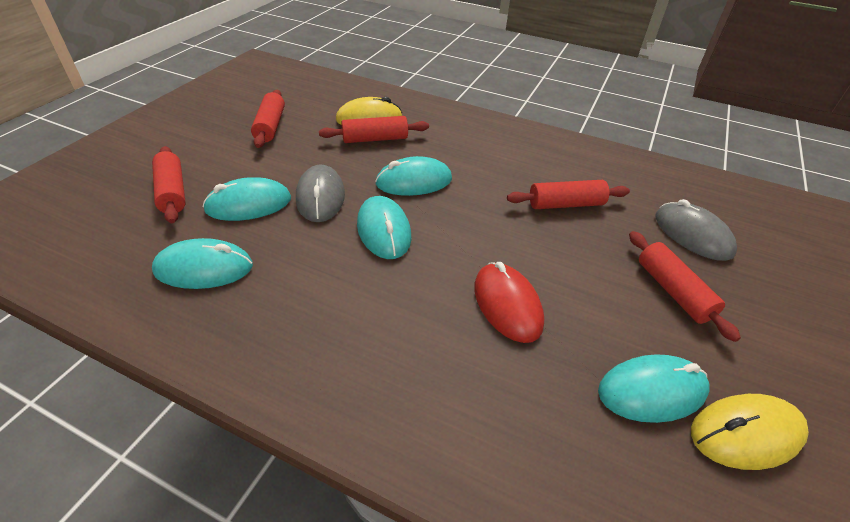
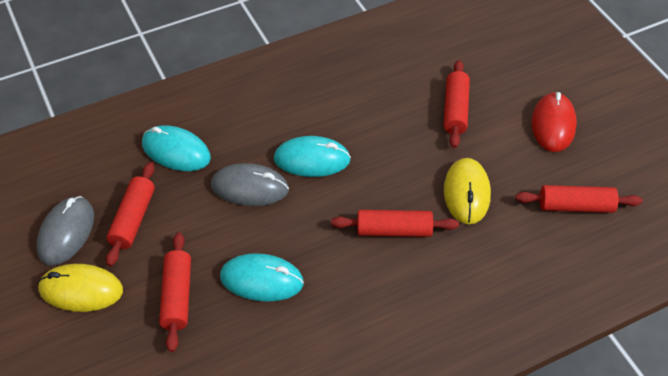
turquoise mouse: 5 -> 3

